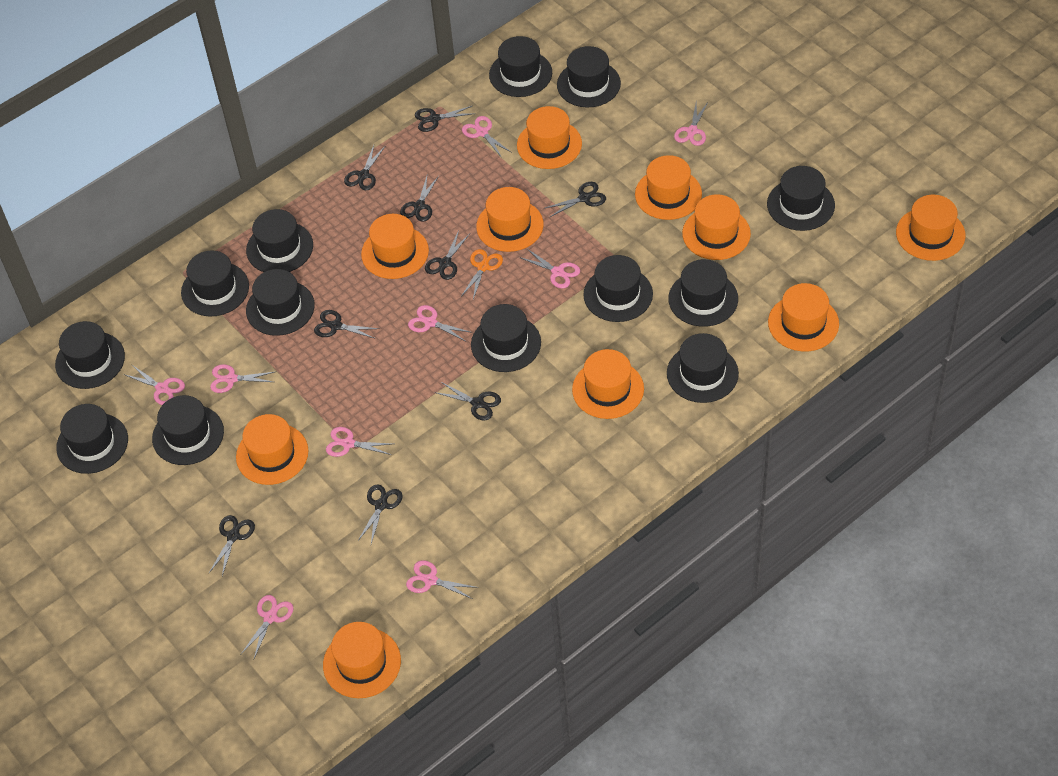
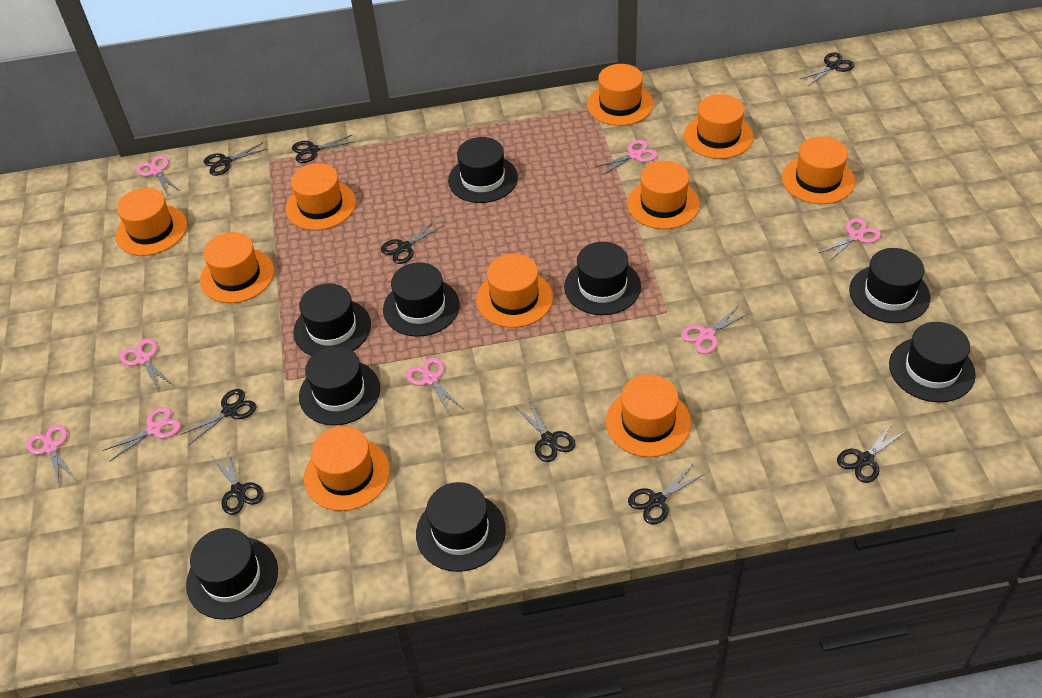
black hat: 13 -> 9
orange scissors: 1 -> 0
pink scissors: 9 -> 8

